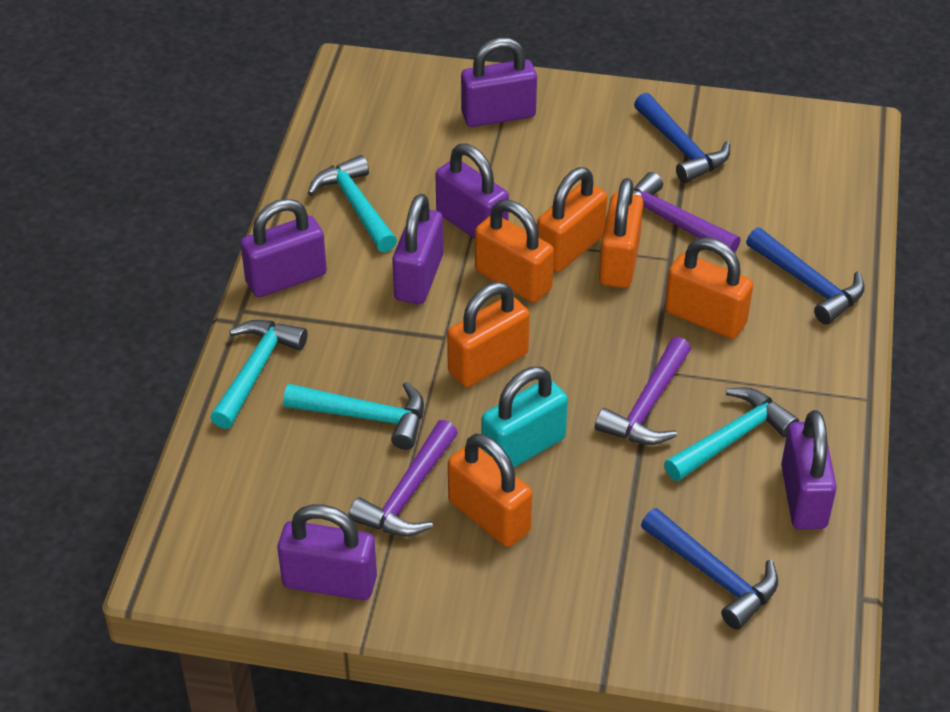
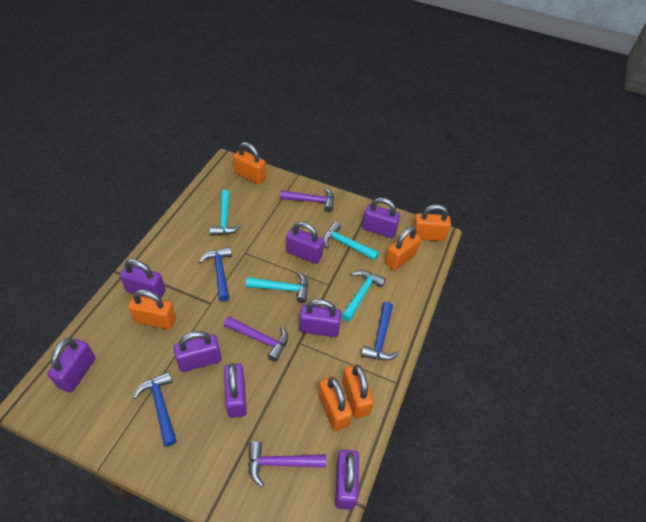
purple padlock: 6 -> 8
turquoise padlock: 1 -> 0

